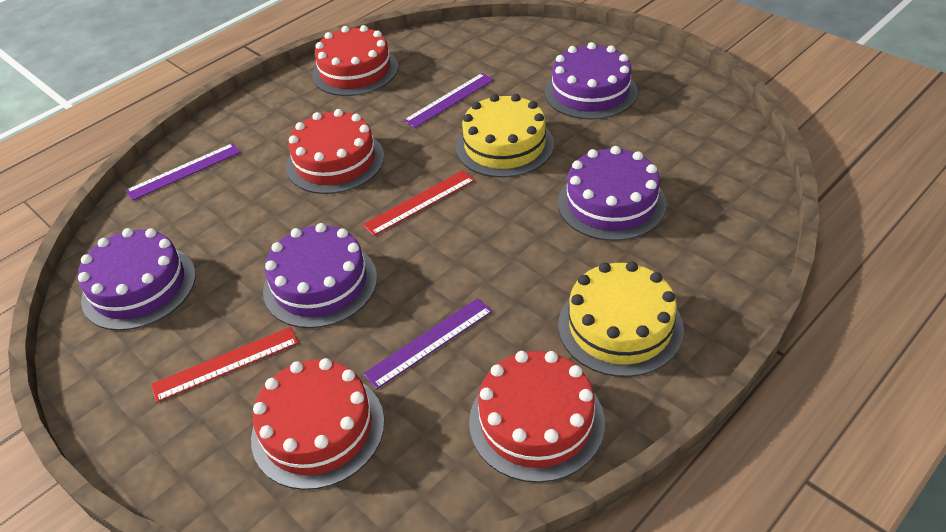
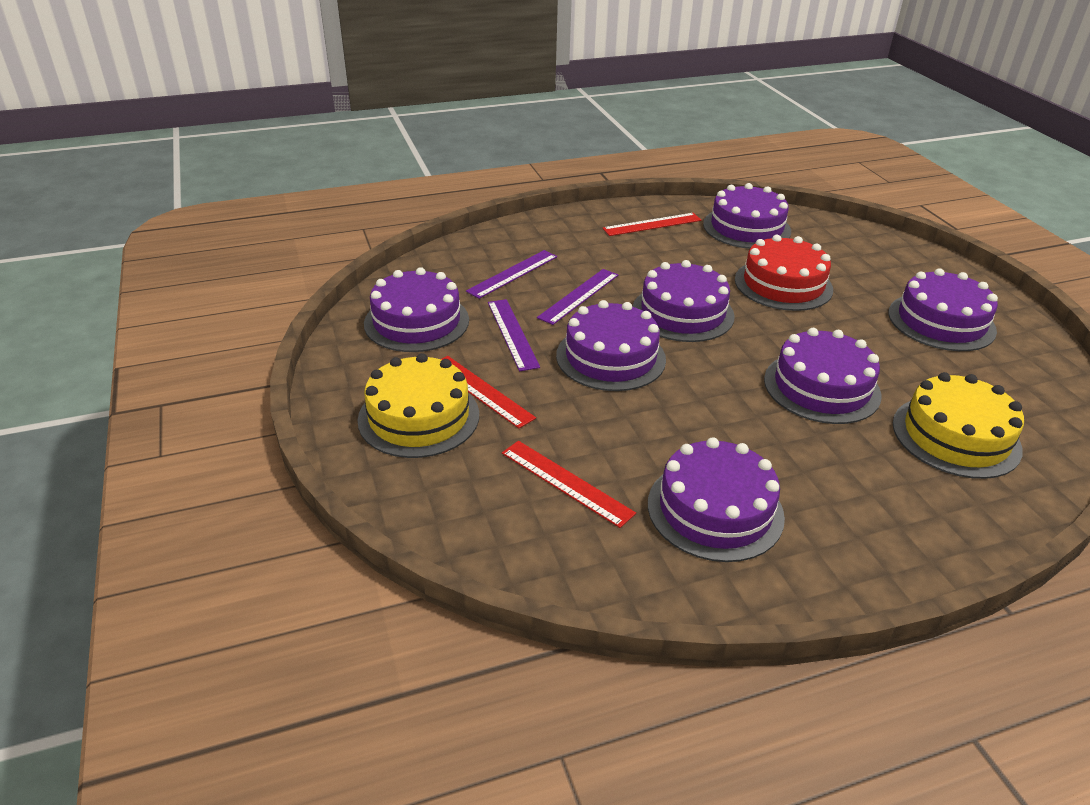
purple cake: 4 -> 7
red cake: 4 -> 1
red ruler: 2 -> 3

